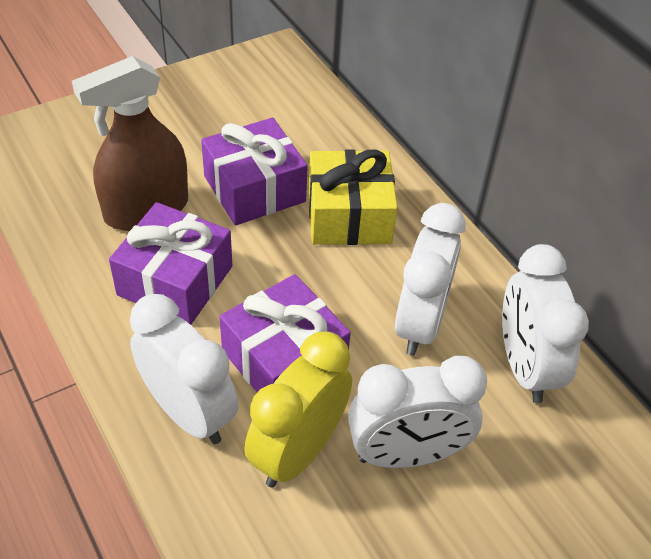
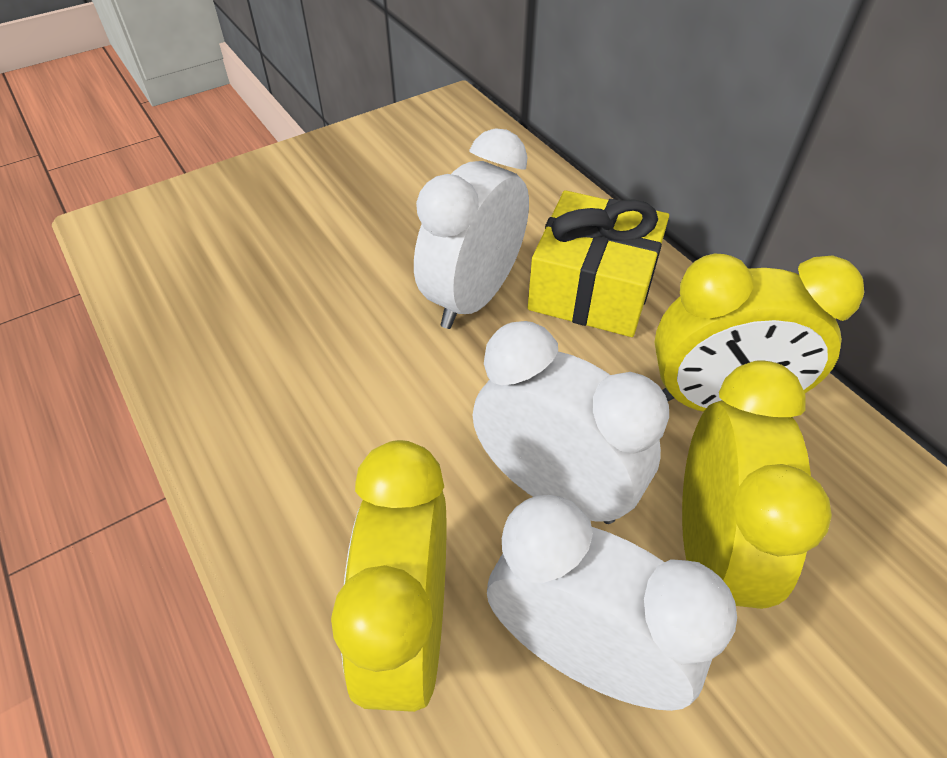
brown spray bottle: 1 -> 0
purple gift: 3 -> 0
white clock: 4 -> 3
yellow clock: 1 -> 3

